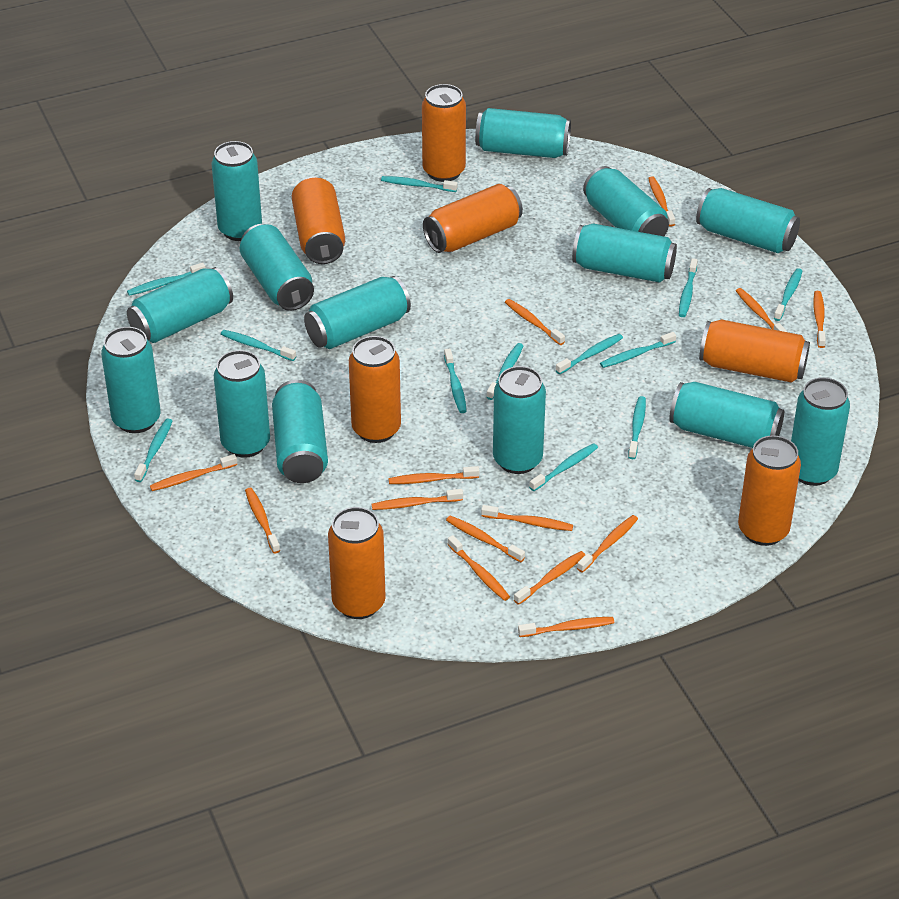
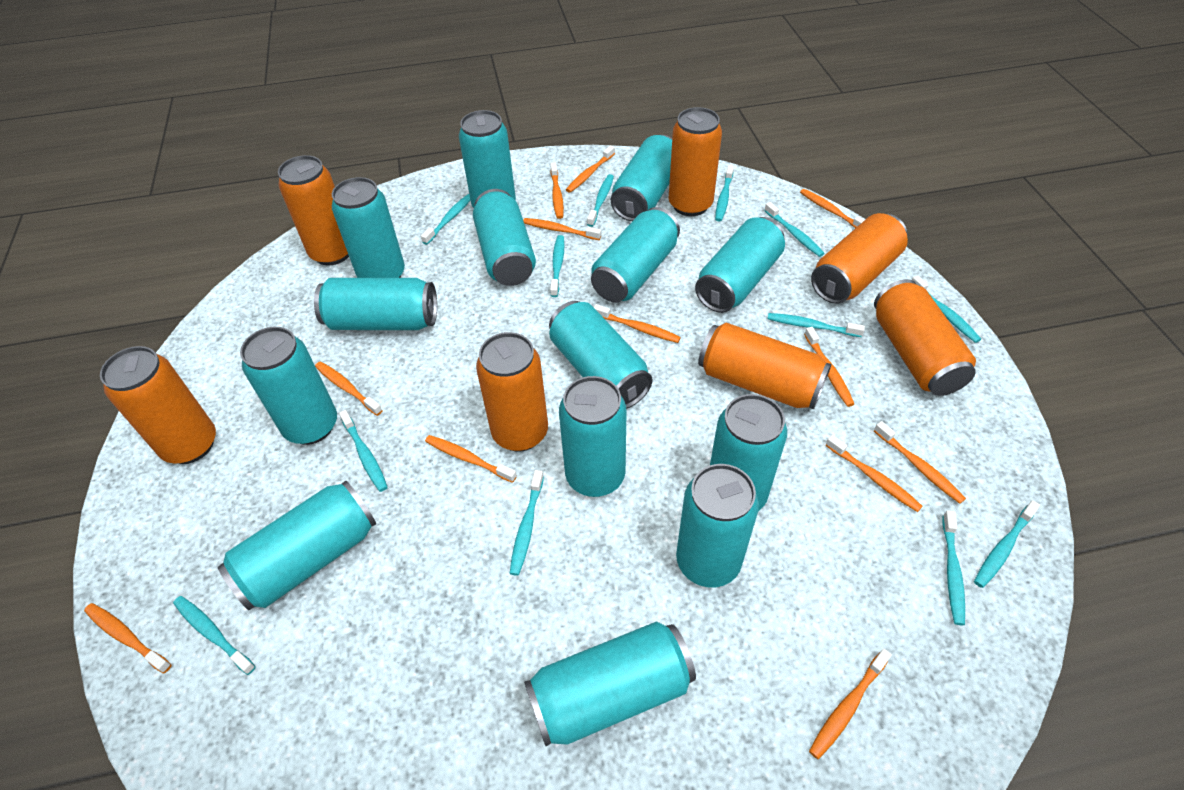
orange toothbrush: 14 -> 12

